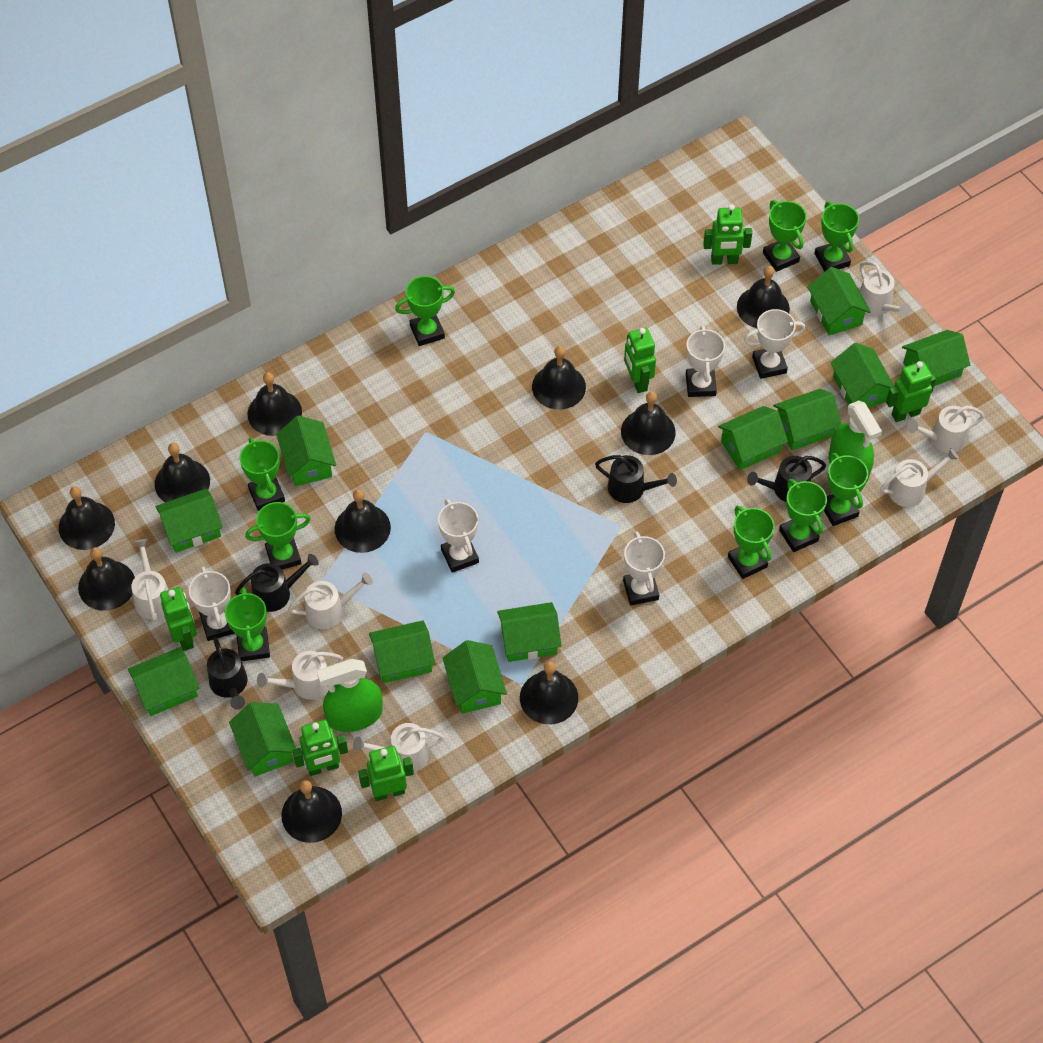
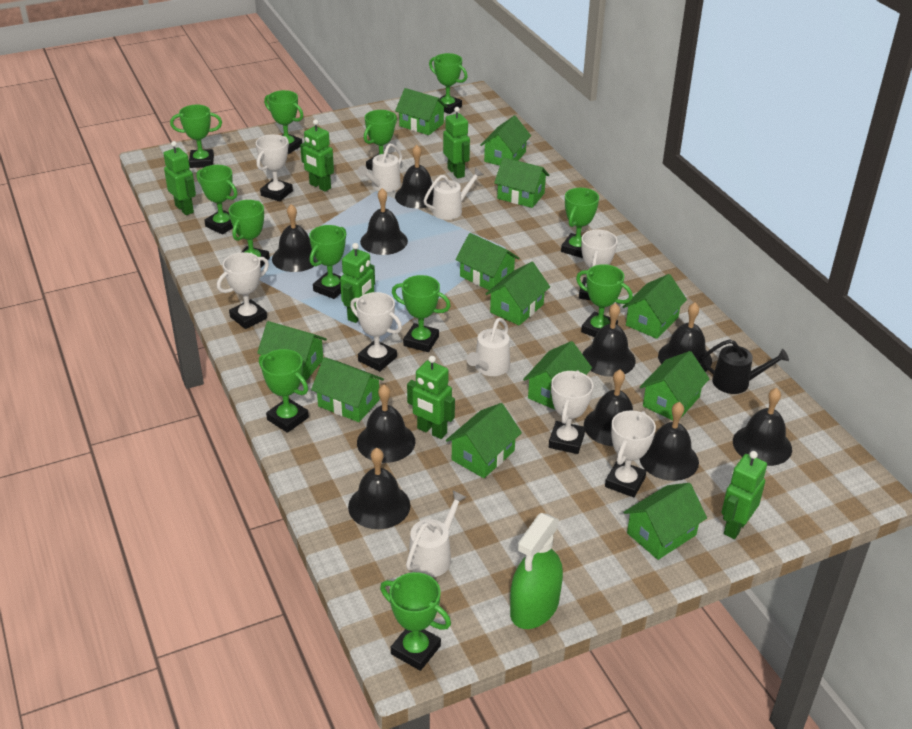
black watering can: 4 -> 1
green spray bottle: 2 -> 1
green trophy: 9 -> 12
white trophy: 5 -> 6
white watering can: 7 -> 4

